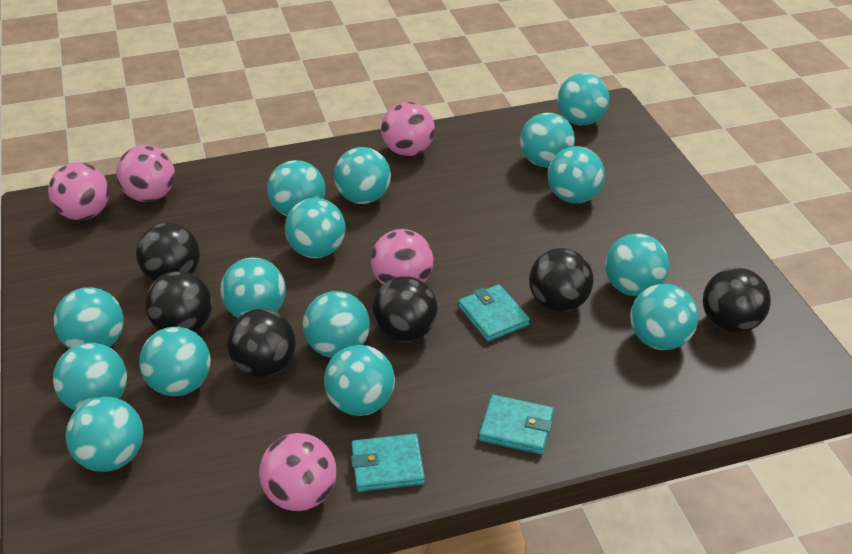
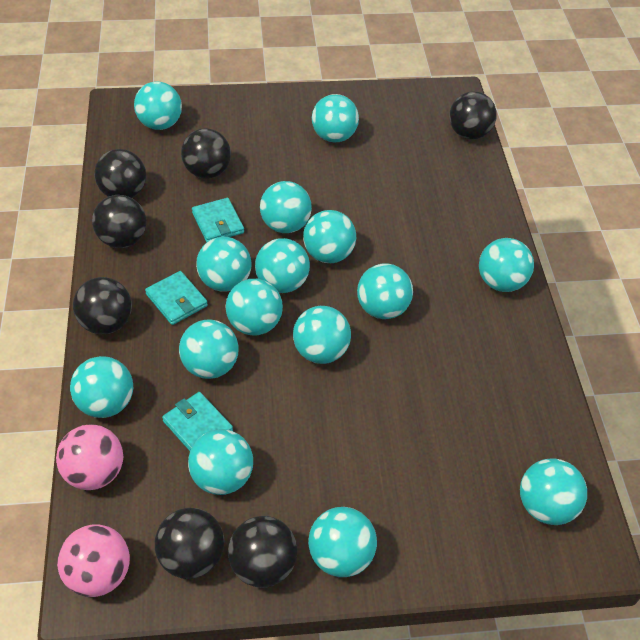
black ball: 6 -> 7
pink ball: 5 -> 2

